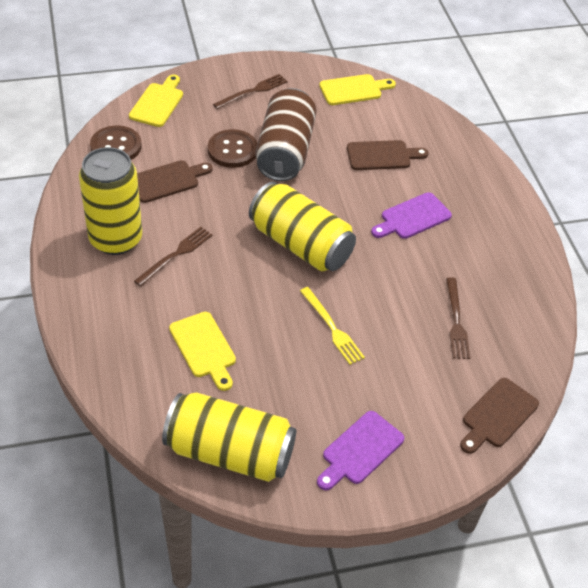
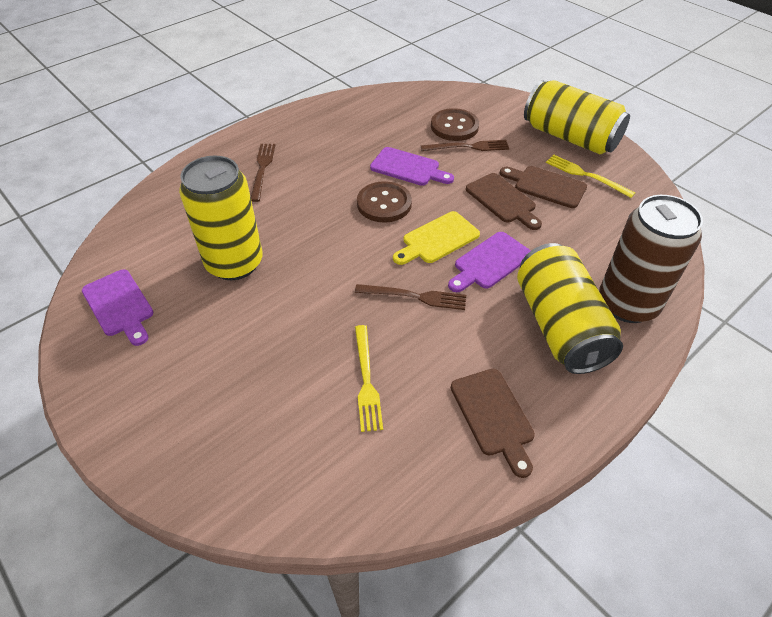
purple cutting board: 2 -> 3
yellow cutting board: 3 -> 1
yellow fork: 1 -> 2

